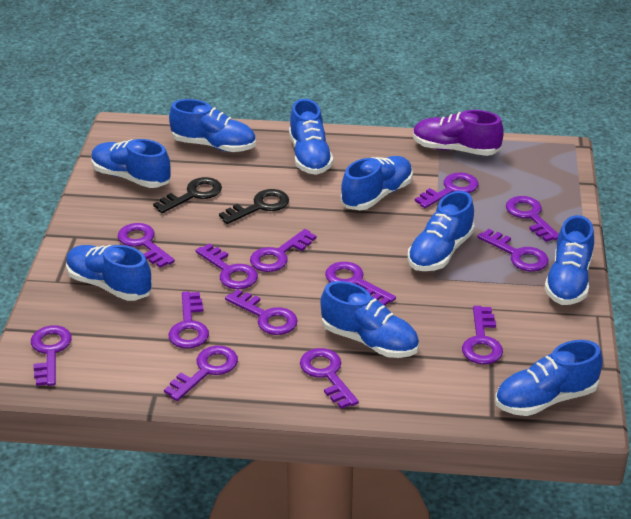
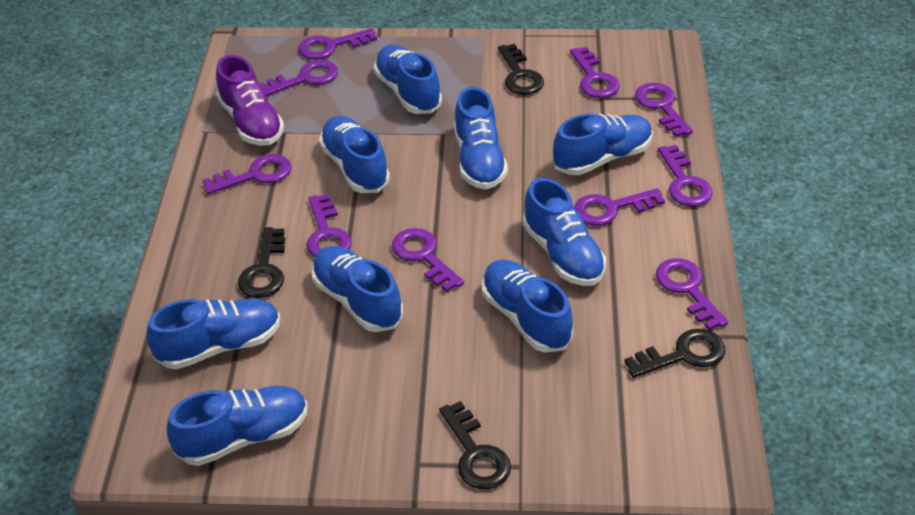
black key: 2 -> 4
purple key: 13 -> 10

